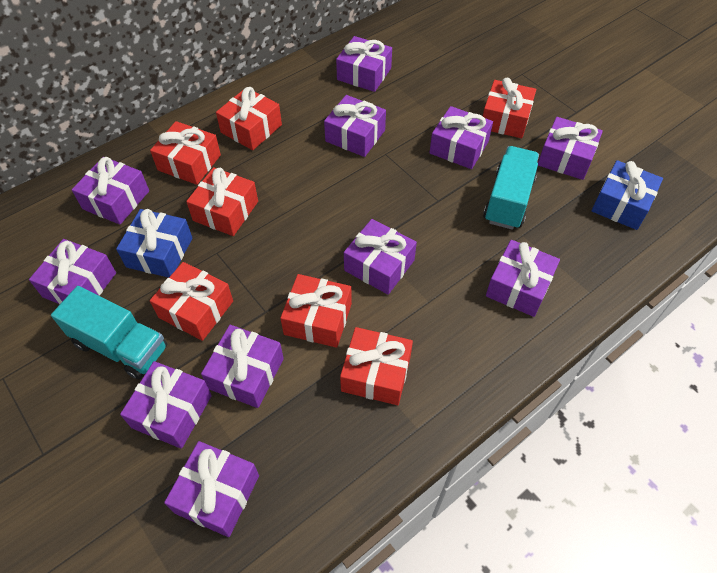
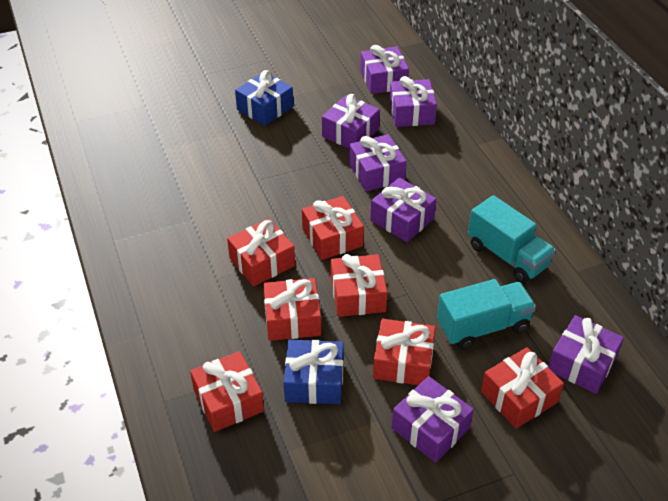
purple gift: 11 -> 7

